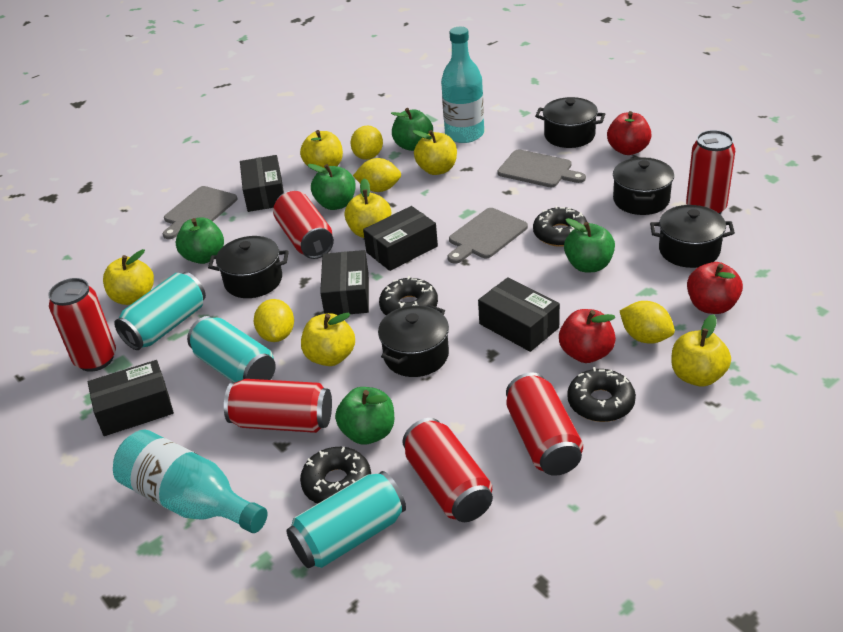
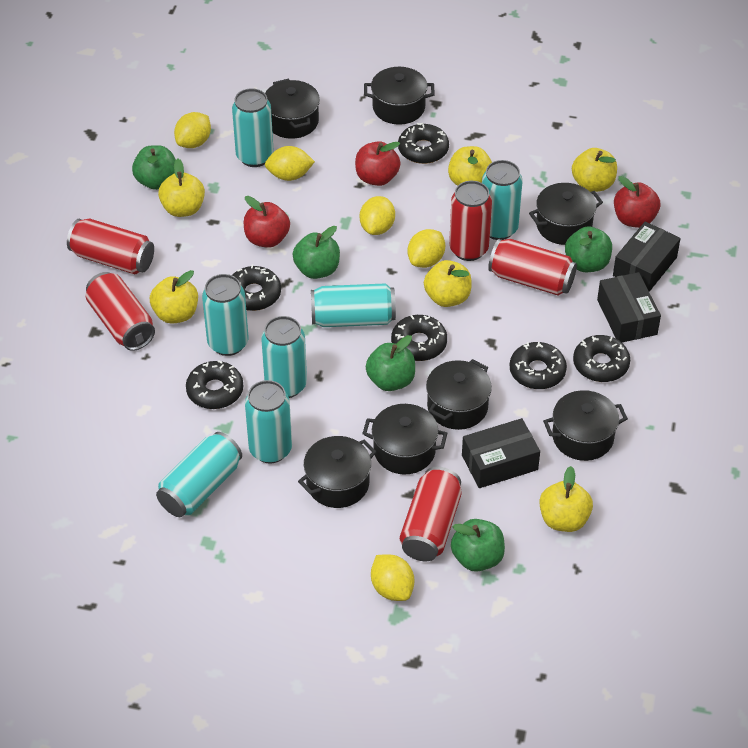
black box: 5 -> 3
black donut: 4 -> 6
black pot: 5 -> 7
grey cutting board: 3 -> 0
red can: 6 -> 5
turquoise bottle: 2 -> 0
turquoise can: 3 -> 7
yellow lemon: 4 -> 5

